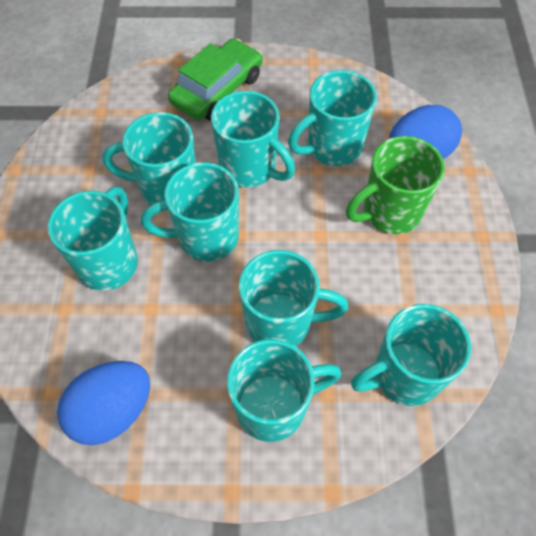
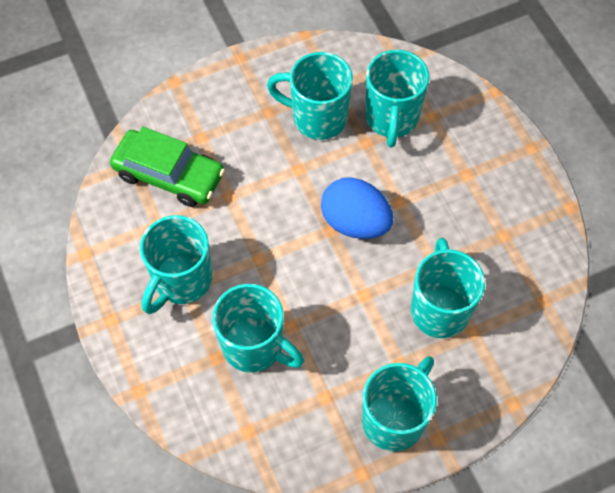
blue egg: 2 -> 1
green mug: 1 -> 0
turquoise mug: 8 -> 6

